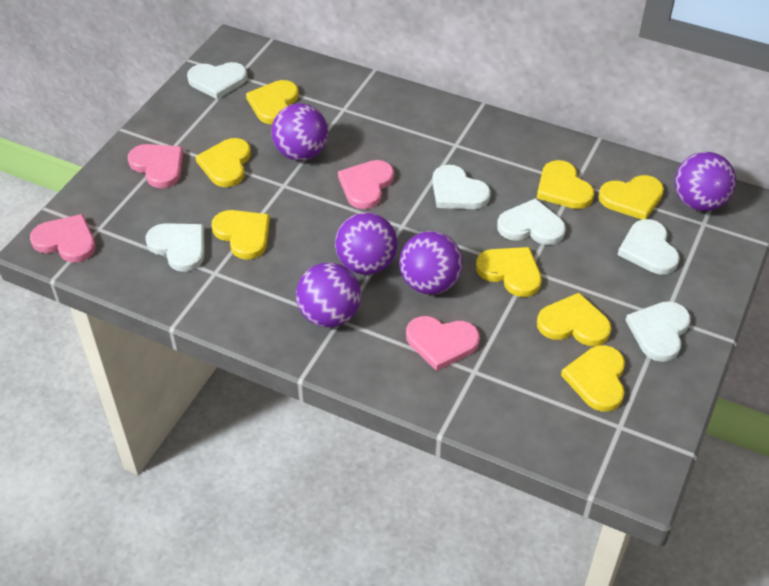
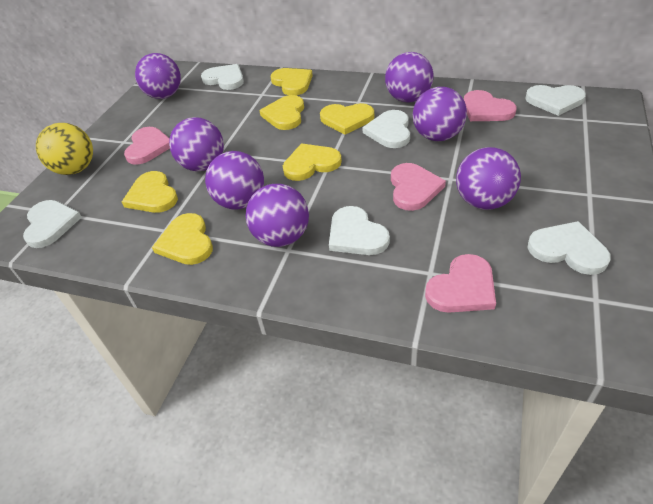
purple ball: 5 -> 7
yellow ball: 0 -> 1
yellow heart: 8 -> 6

